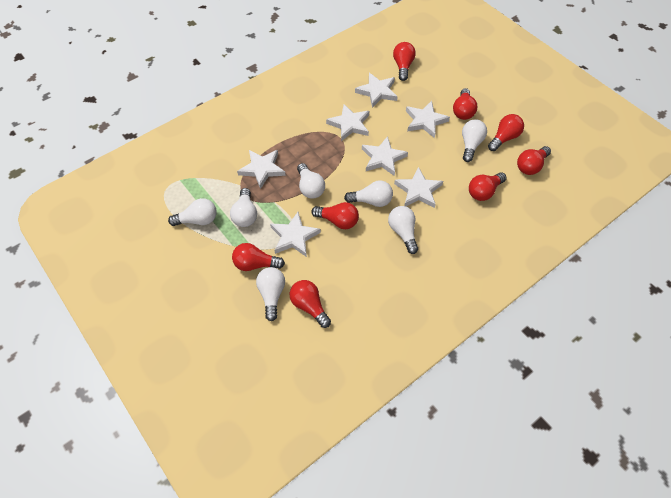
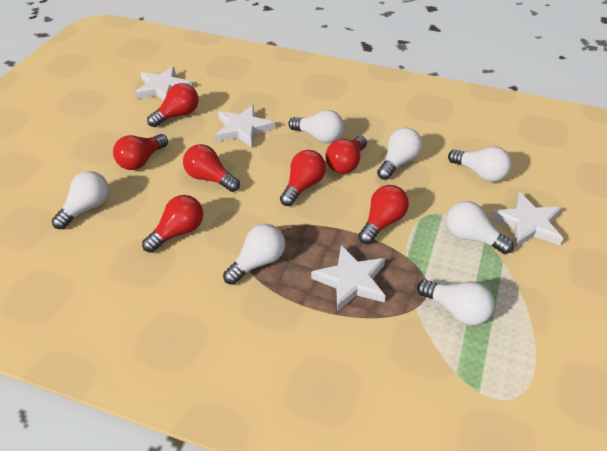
red light bulb: 8 -> 7
white star: 7 -> 4

